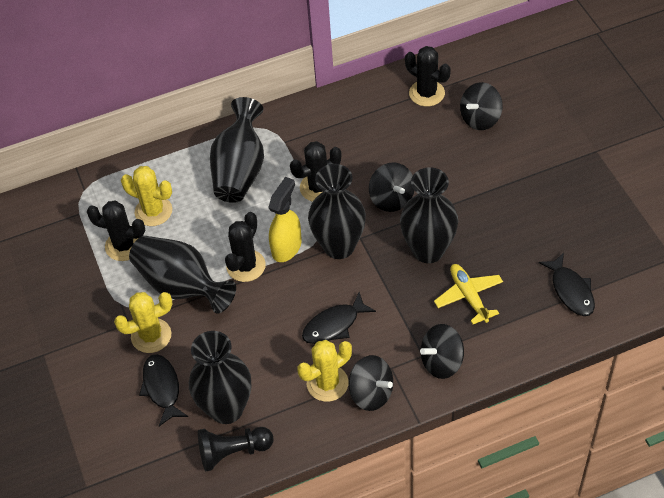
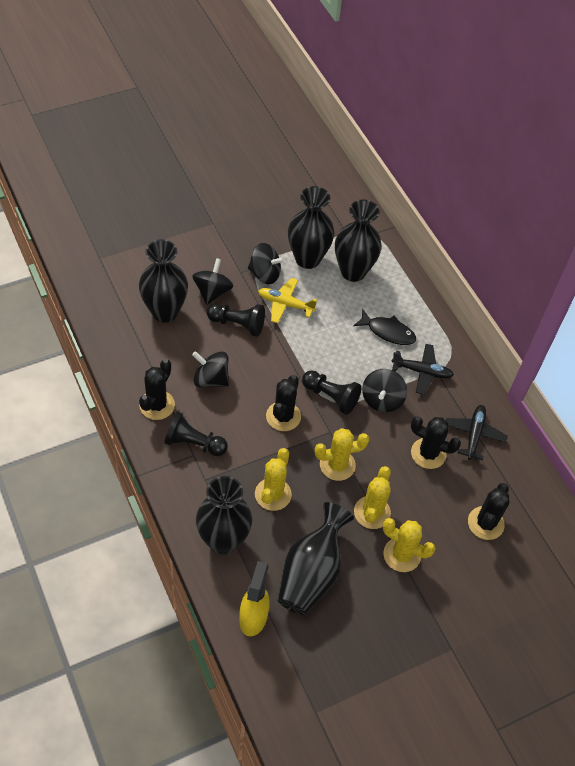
black fish: 3 -> 1
black pawn: 1 -> 3
black plane: 0 -> 2
yellow cactus: 3 -> 4

